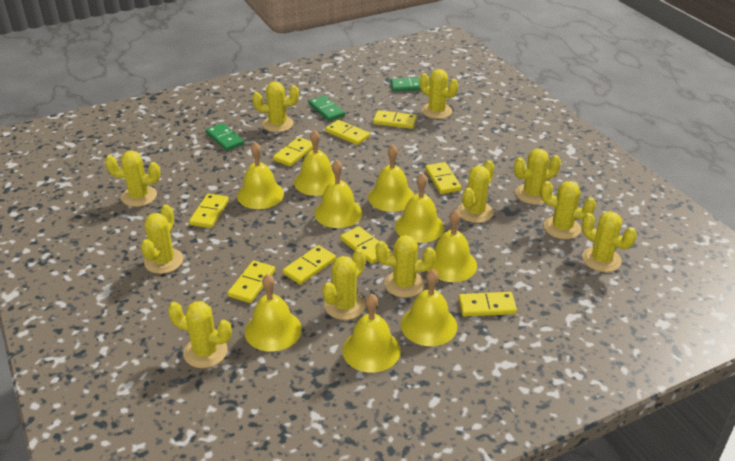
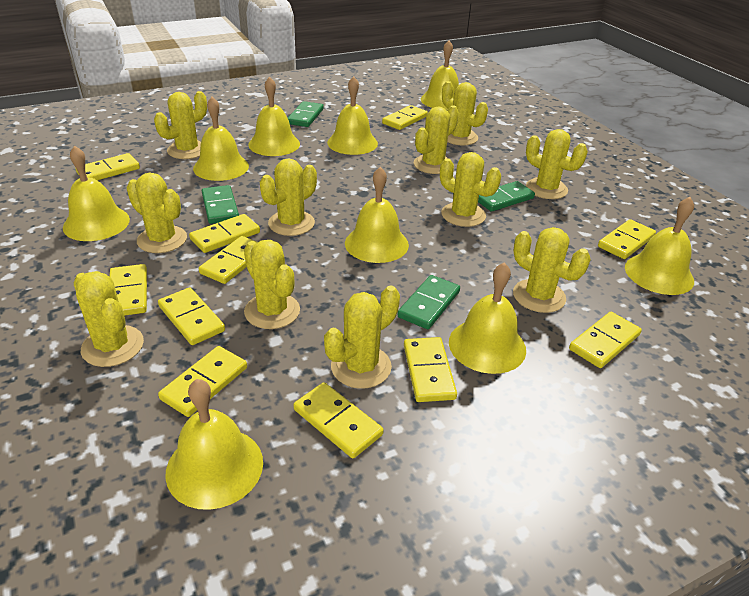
green domino: 3 -> 4
yellow domino: 9 -> 11

